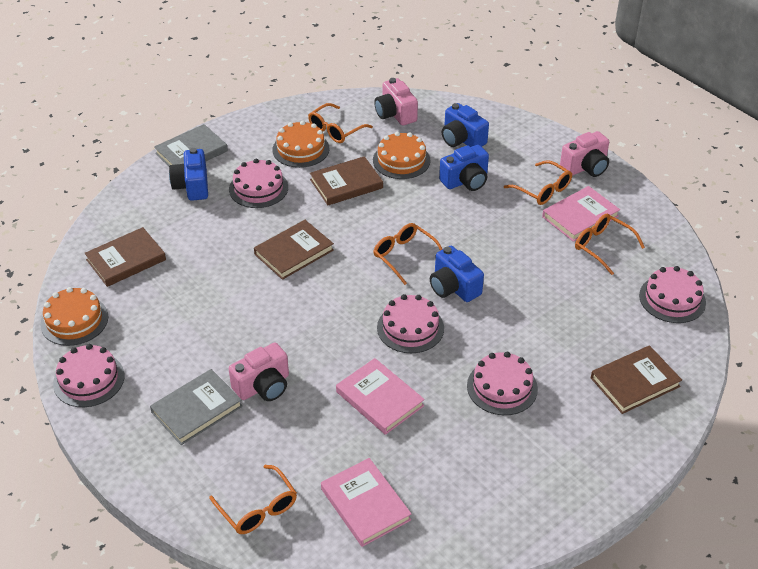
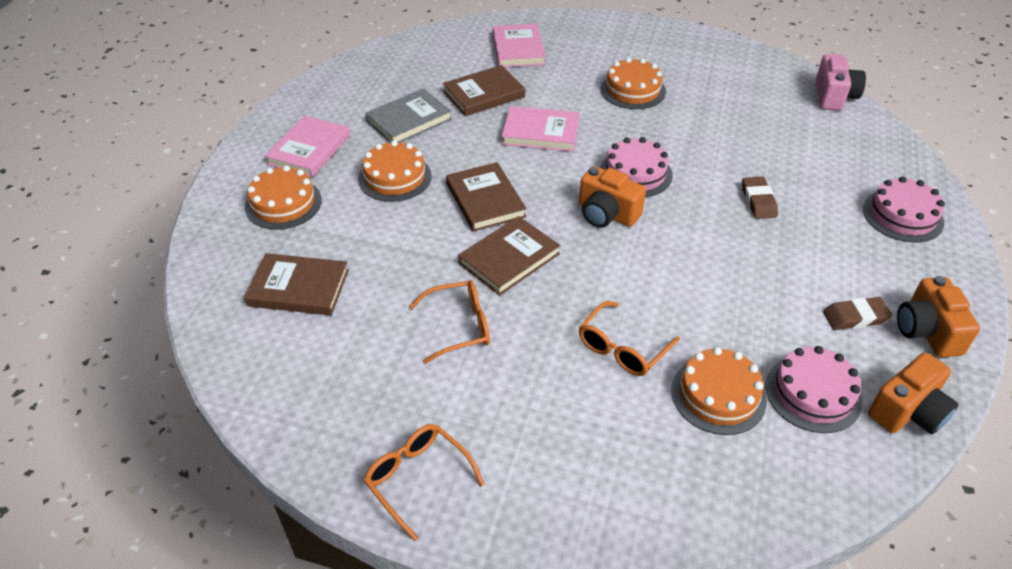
blue camera: 4 -> 0
brown eraser: 0 -> 2
grey book: 2 -> 1
orange cake: 3 -> 4
orange camera: 0 -> 3
orange glasses: 5 -> 3
pink cake: 5 -> 3
pink camera: 3 -> 1

